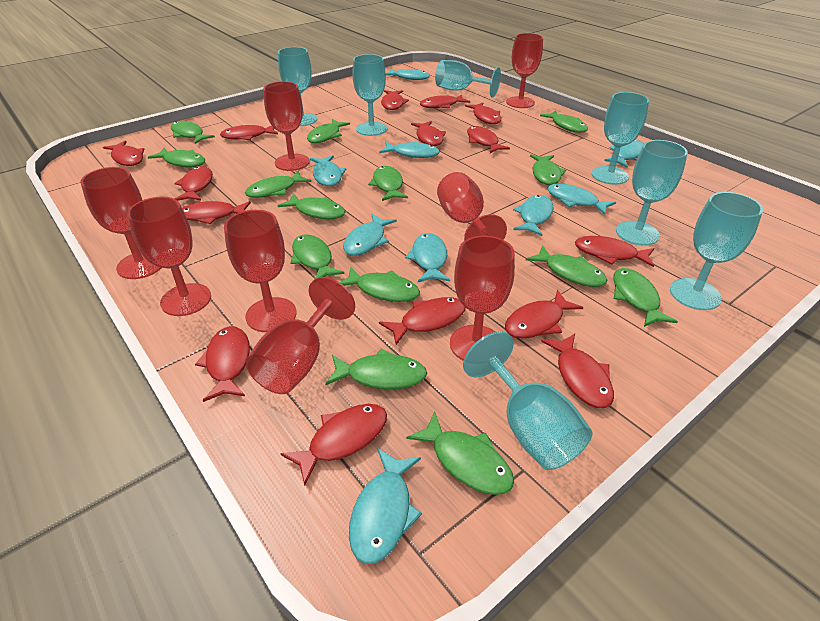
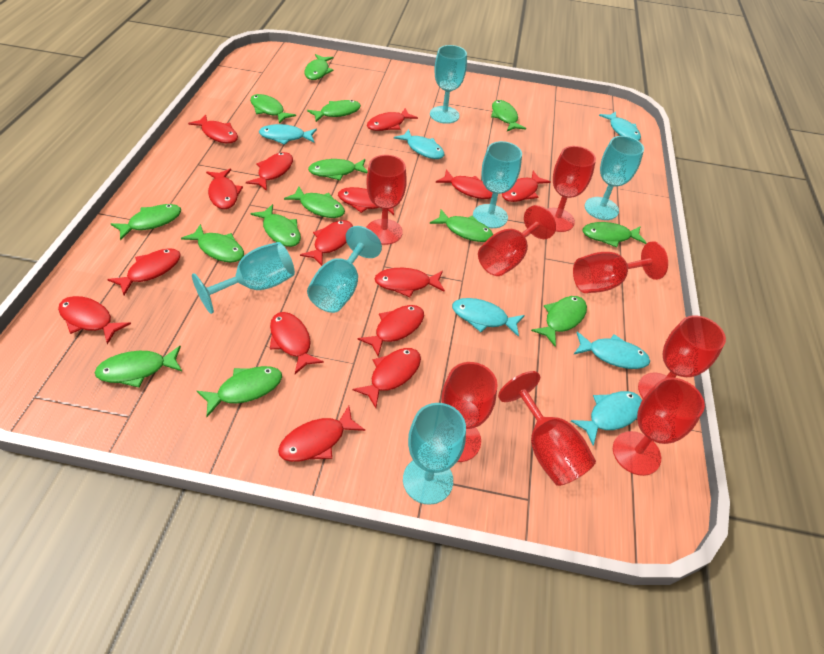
turquoise fish: 9 -> 6
turquoise goblet: 7 -> 6

